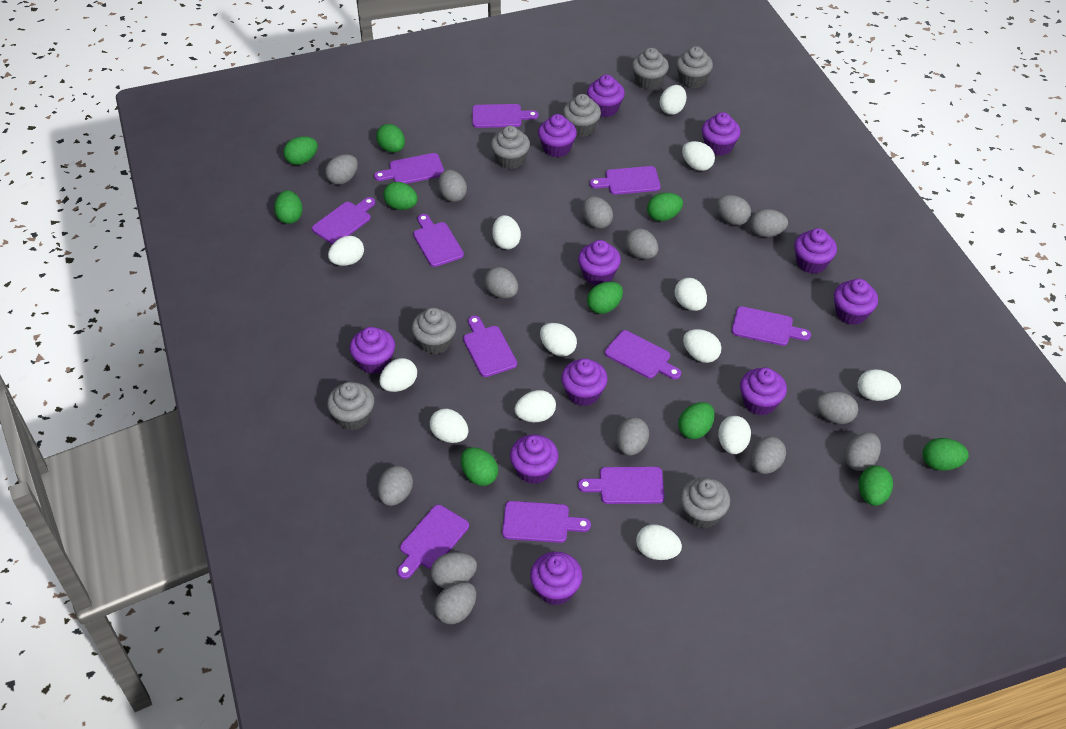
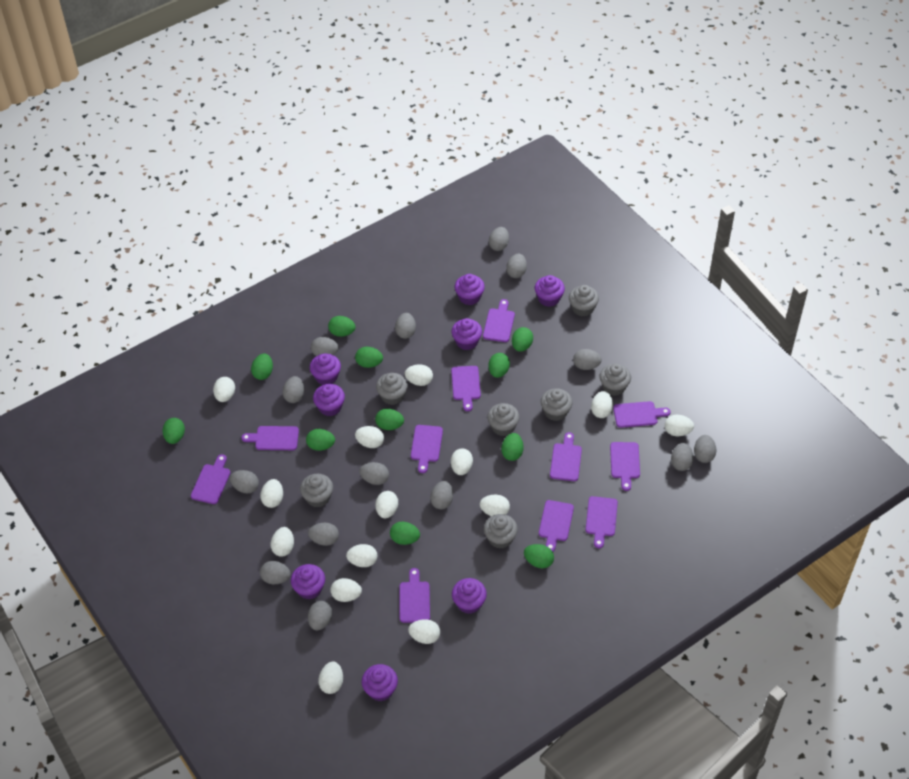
green egg: 10 -> 11
purple cupcake: 11 -> 8
white egg: 13 -> 14

